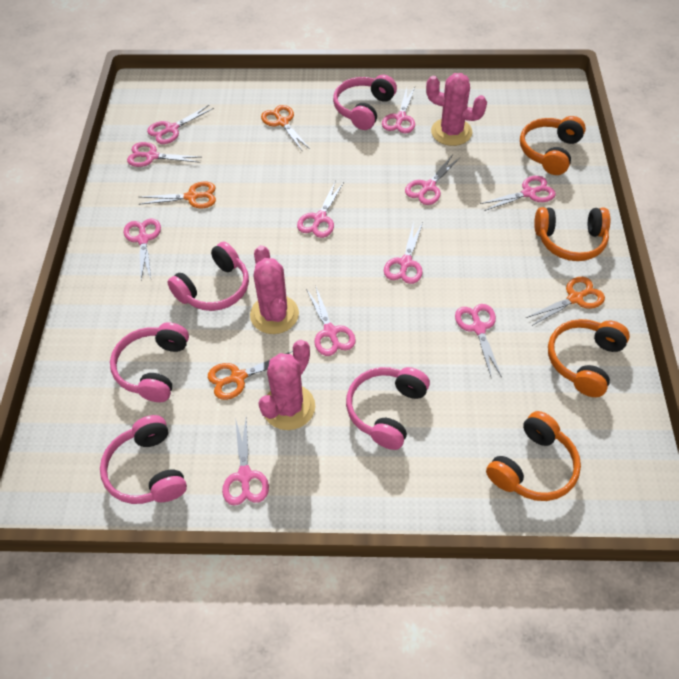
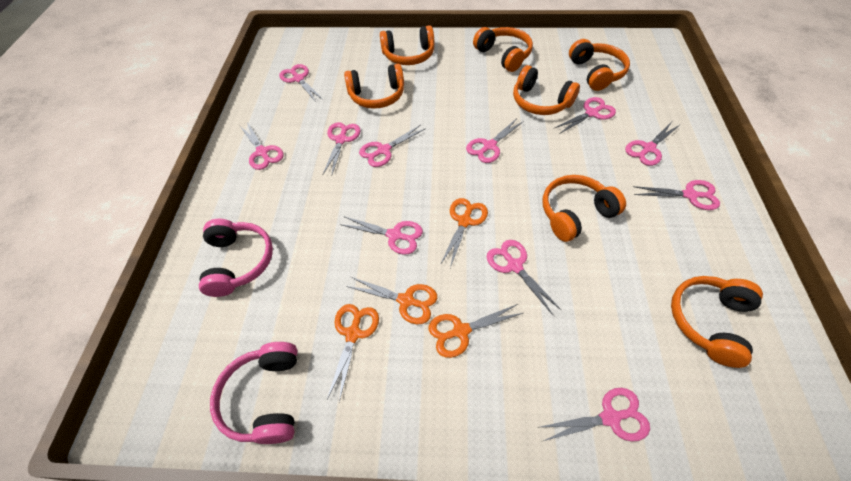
orange headphones: 4 -> 7
pink cactus: 3 -> 0
pink headphones: 5 -> 2

